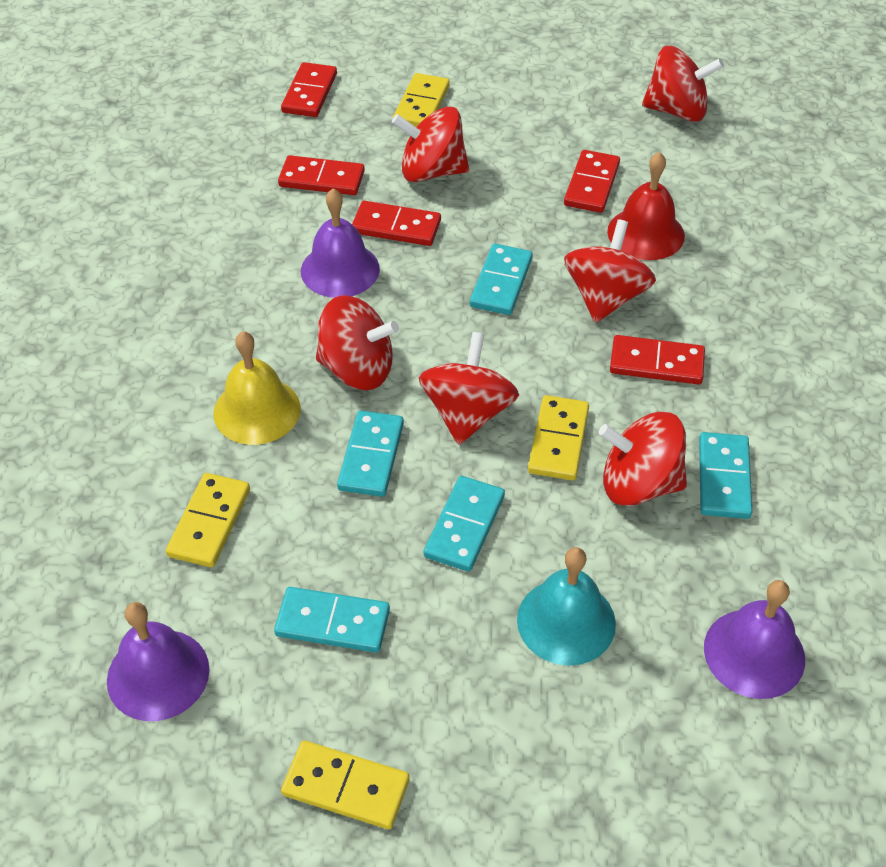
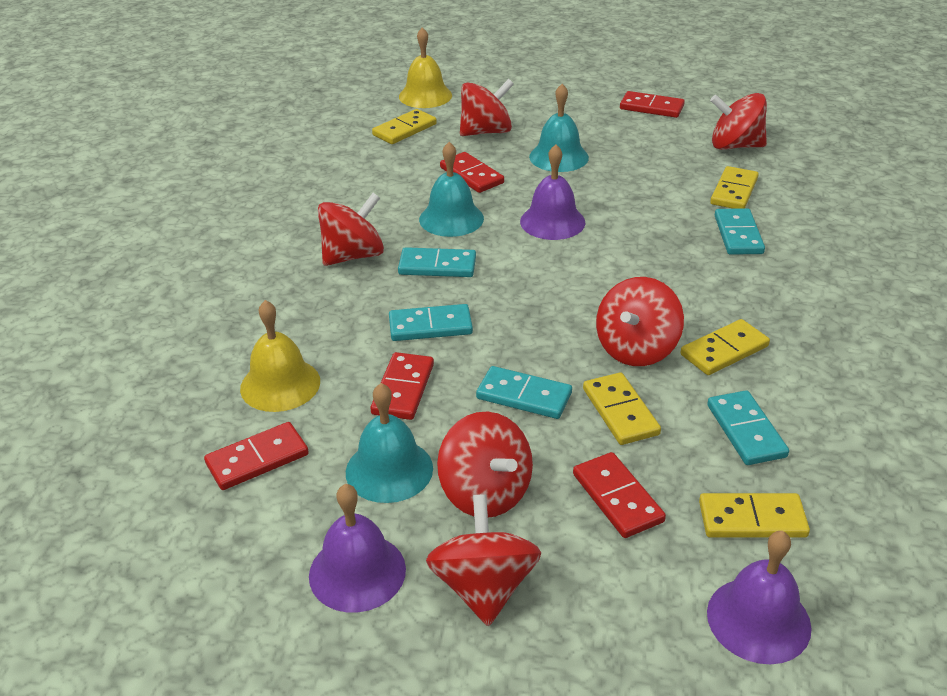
red bell: 1 -> 0
turquoise bell: 1 -> 3
yellow bell: 1 -> 2
yellow domino: 4 -> 5

